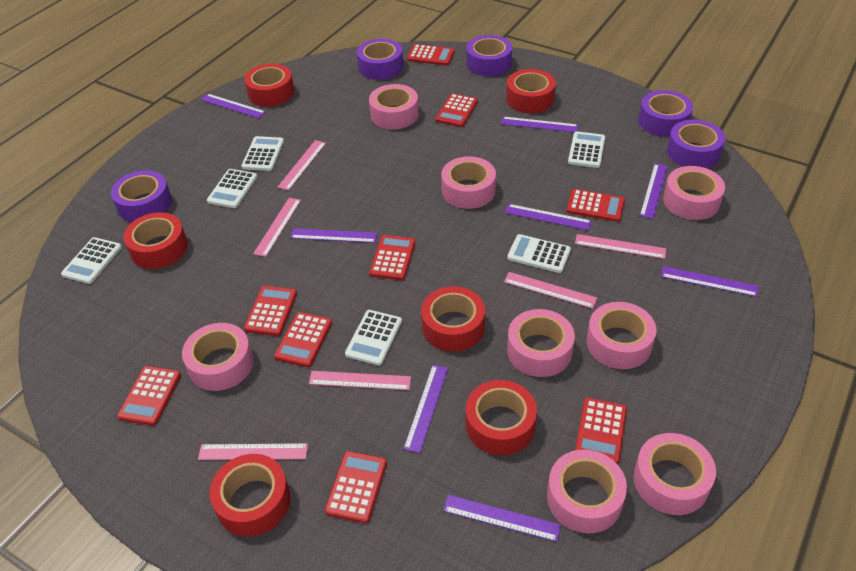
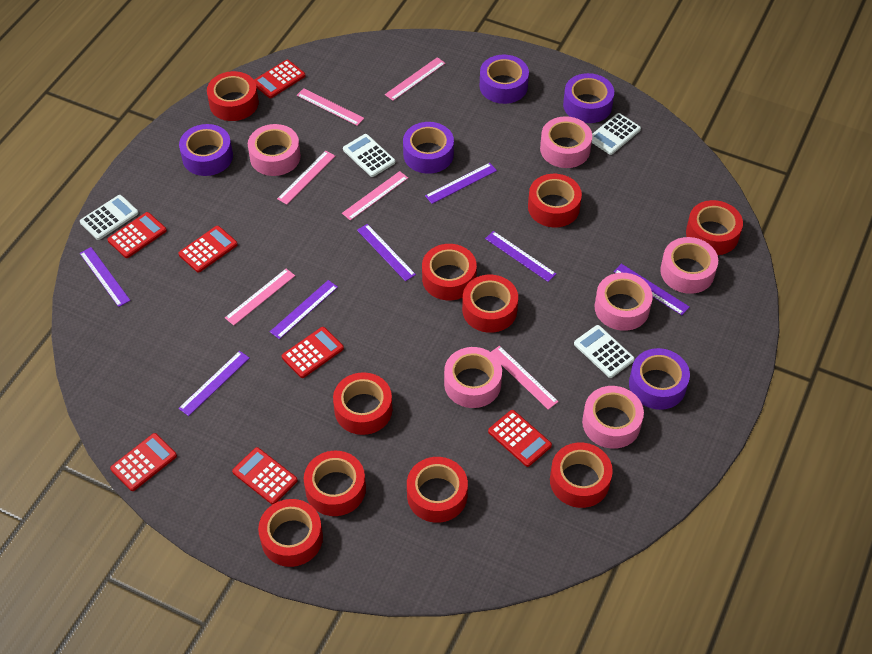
pink tape: 8 -> 6
purple ruler: 8 -> 7
red calculator: 9 -> 7
red tape: 6 -> 10
white calculator: 6 -> 4

